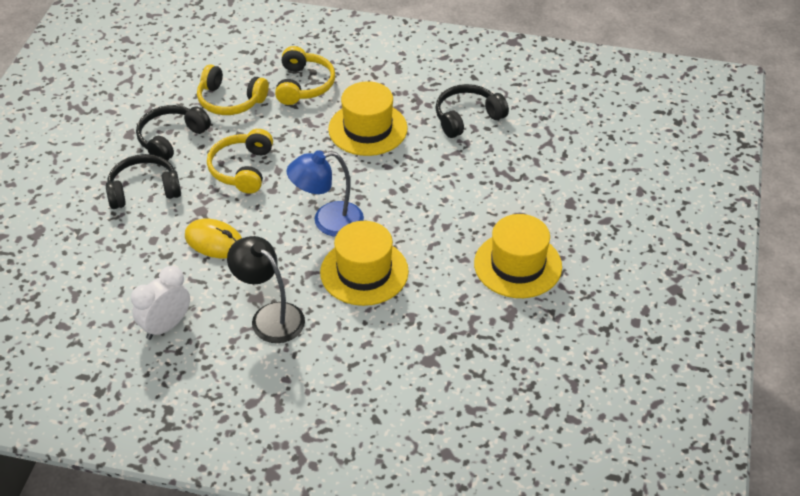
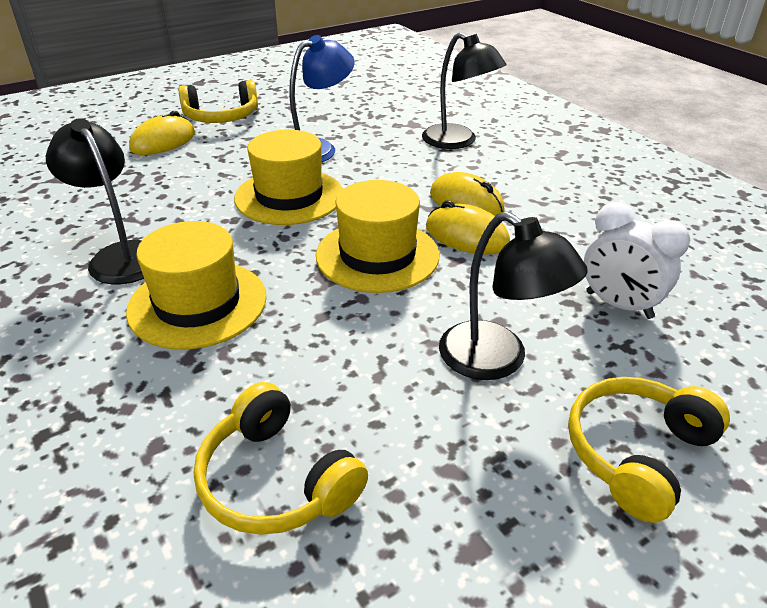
black headphones: 3 -> 0
black lamp: 1 -> 3
yellow mouse: 1 -> 3

